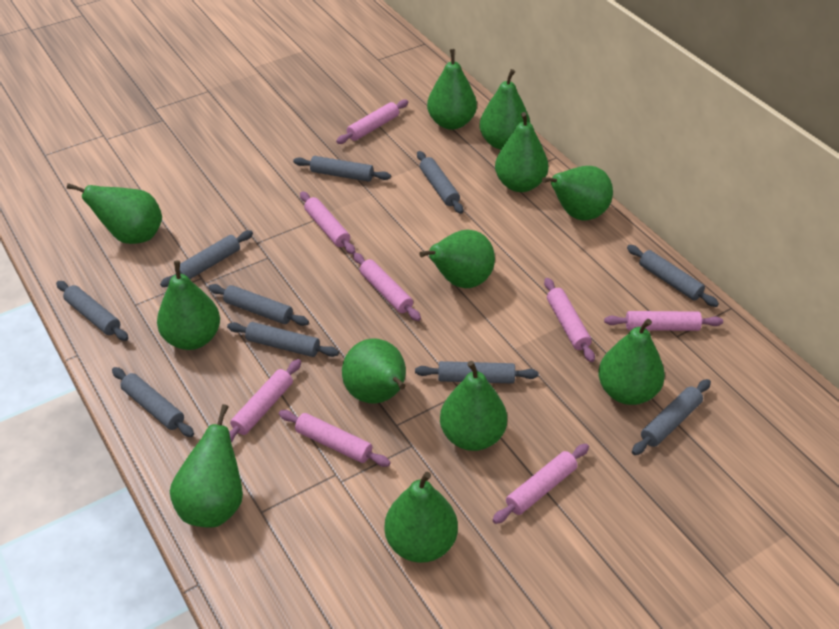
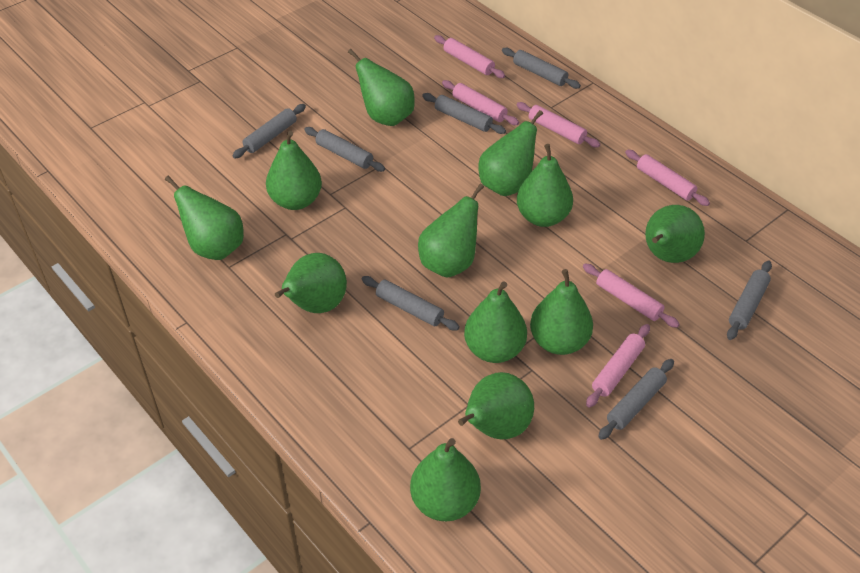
grey rolling pin: 10 -> 7
pink rolling pin: 8 -> 6

